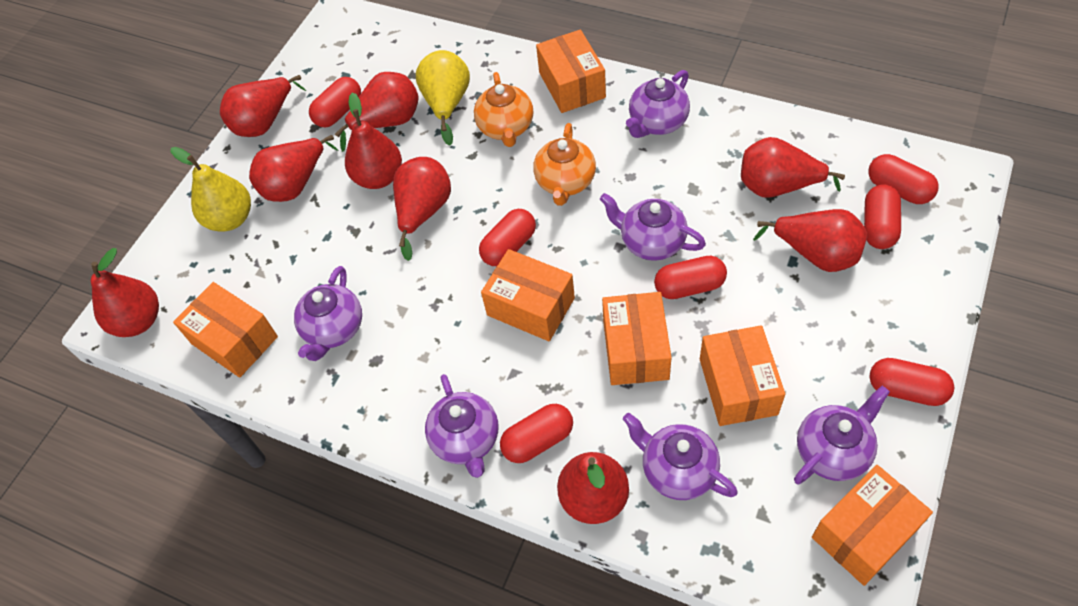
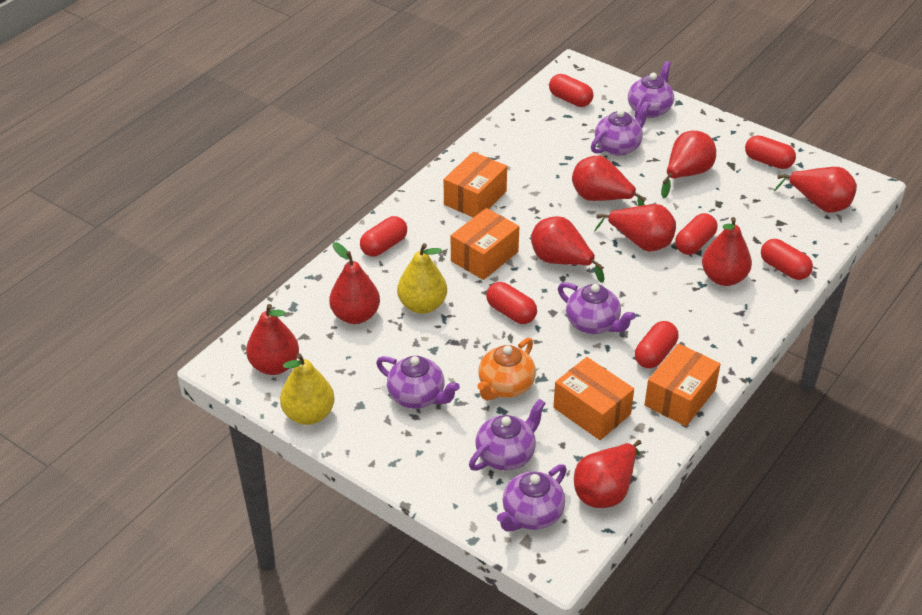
orange box: 6 -> 4
orange teapot: 2 -> 1

